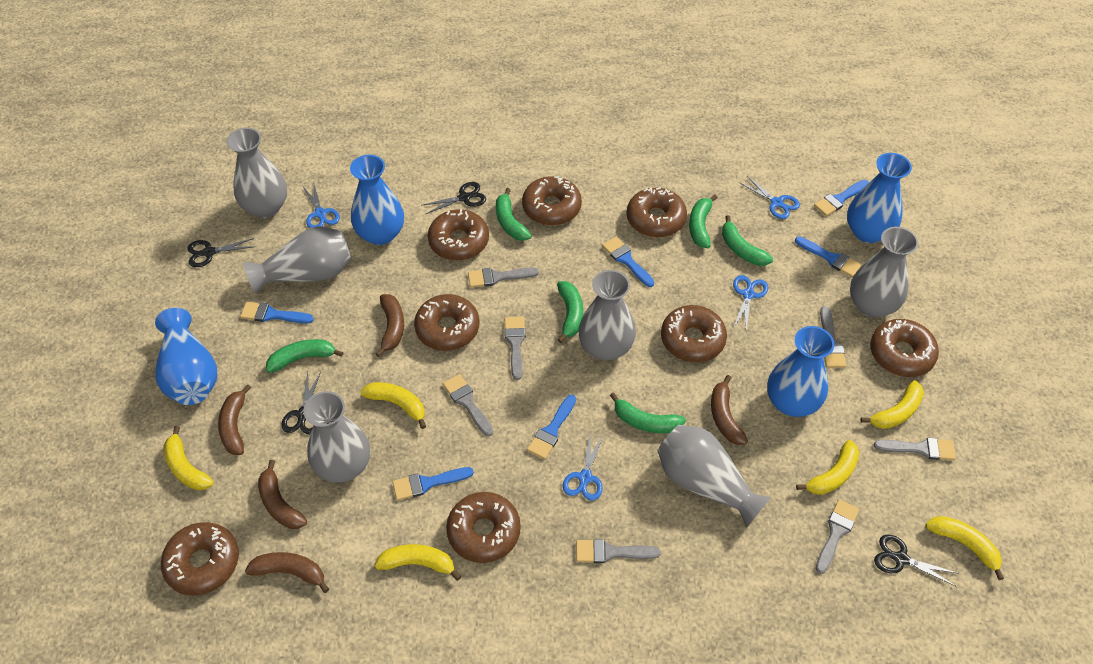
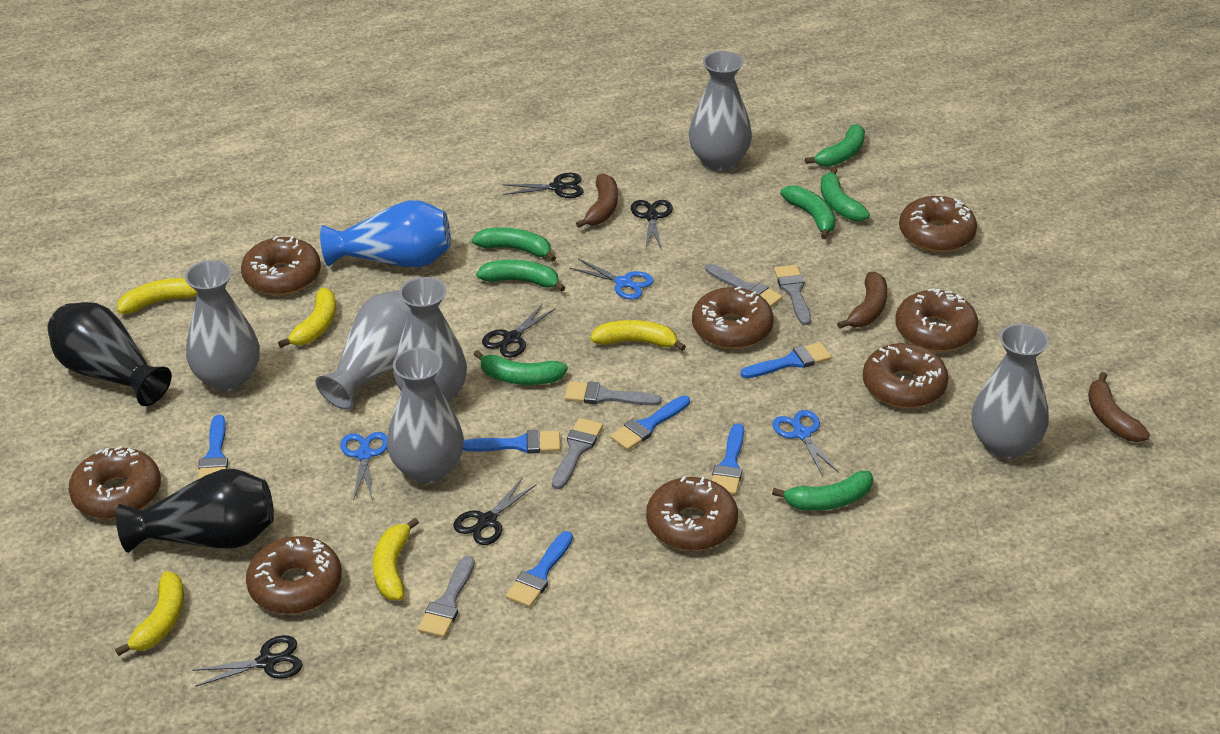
black scissors: 4 -> 5
black vase: 0 -> 2
blue scissors: 4 -> 3
blue vase: 4 -> 1
brown banana: 5 -> 3
green banana: 6 -> 7
grey brush: 7 -> 5
yellow banana: 6 -> 5

